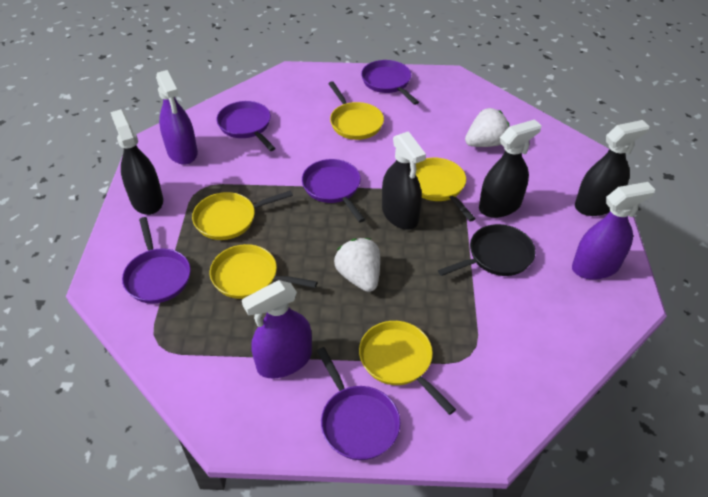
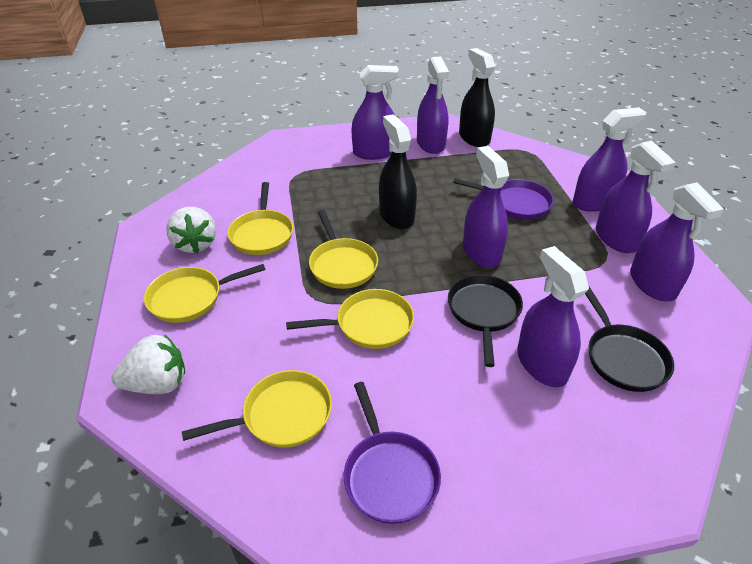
black pan: 1 -> 2
black spray bottle: 4 -> 2
purple pan: 5 -> 2
purple spray bottle: 3 -> 7

